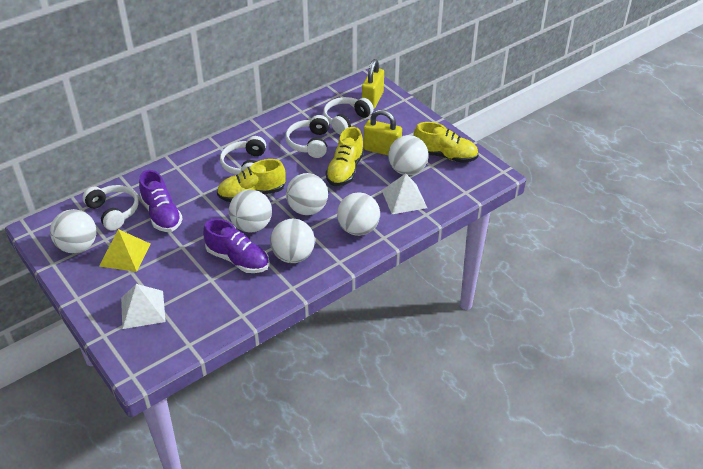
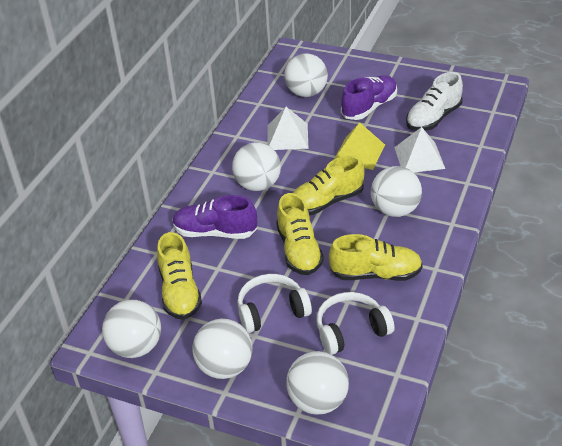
white headphones: 4 -> 2
white shoe: 0 -> 1
yellow padlock: 2 -> 0
yellow shoe: 3 -> 4

